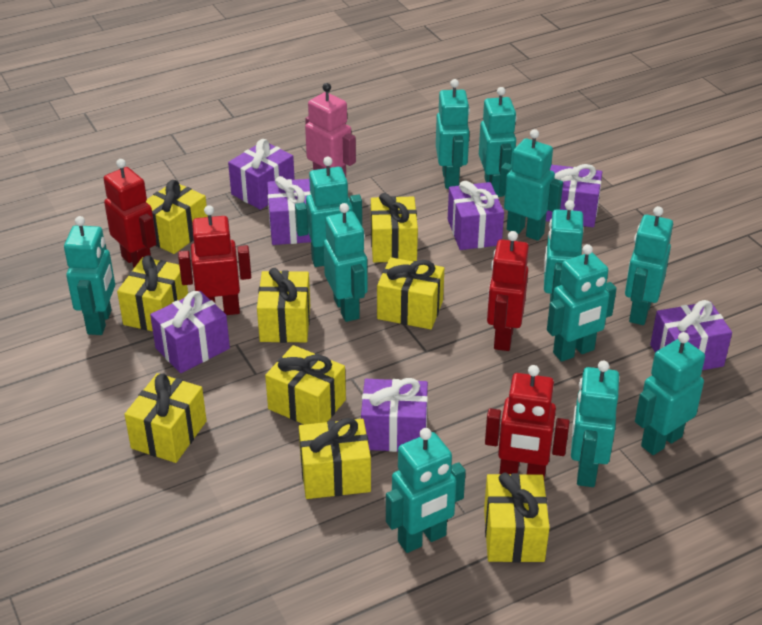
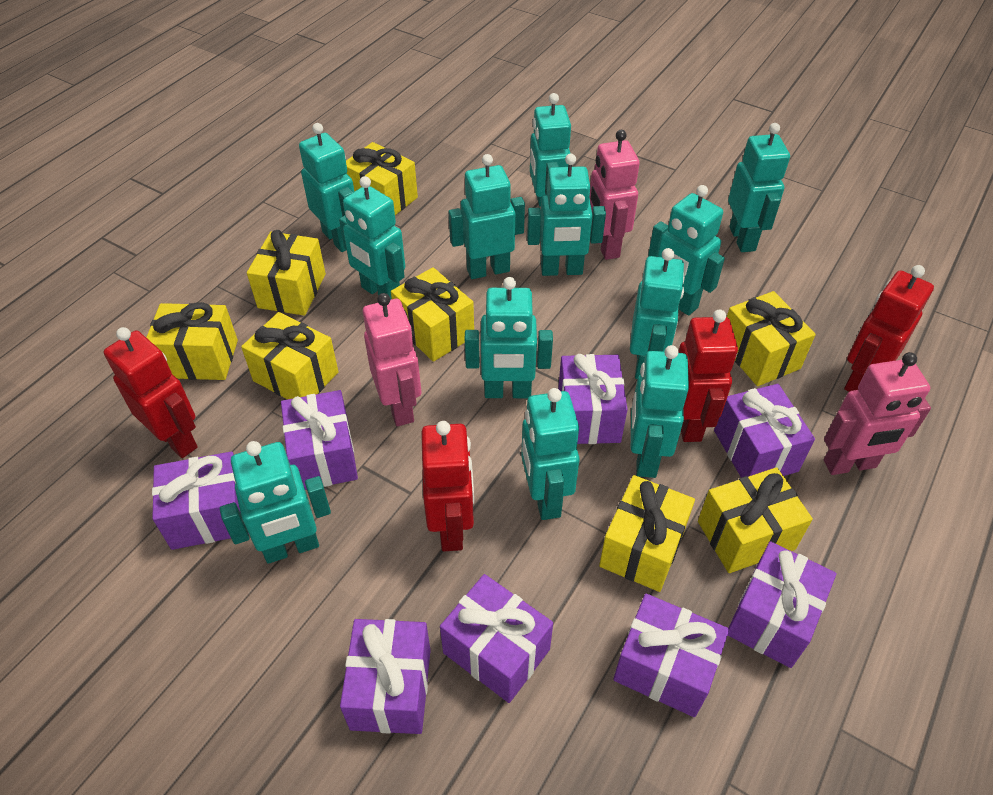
pink robot: 1 -> 3
purple gift: 7 -> 8
yellow gift: 9 -> 8

